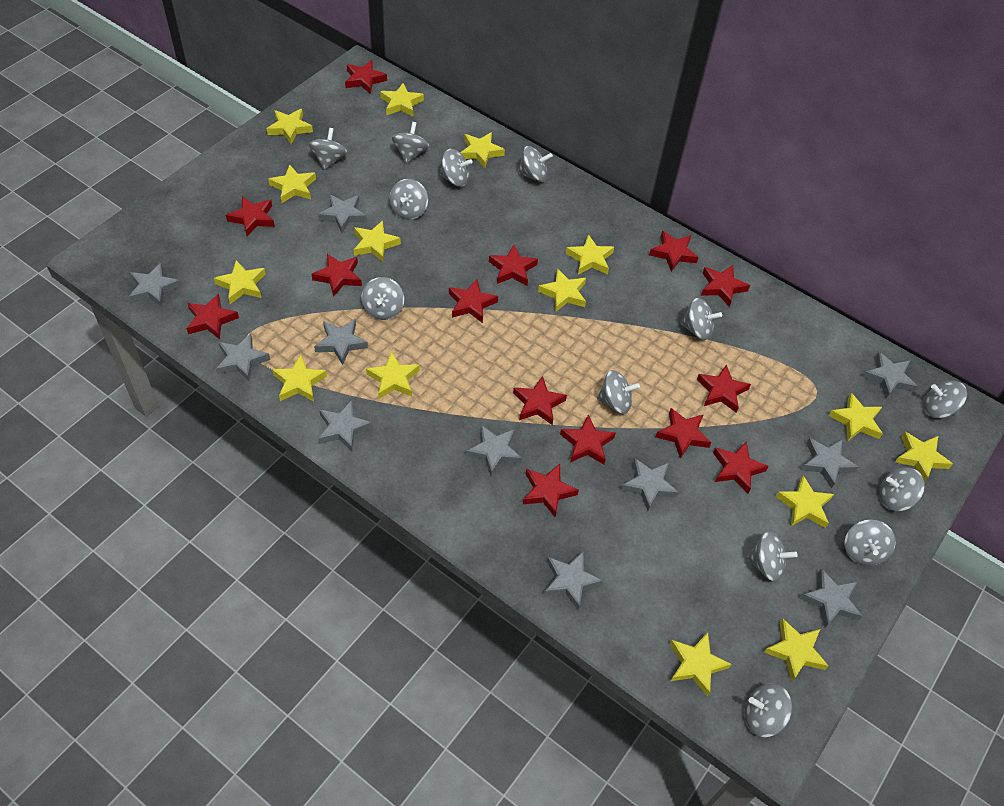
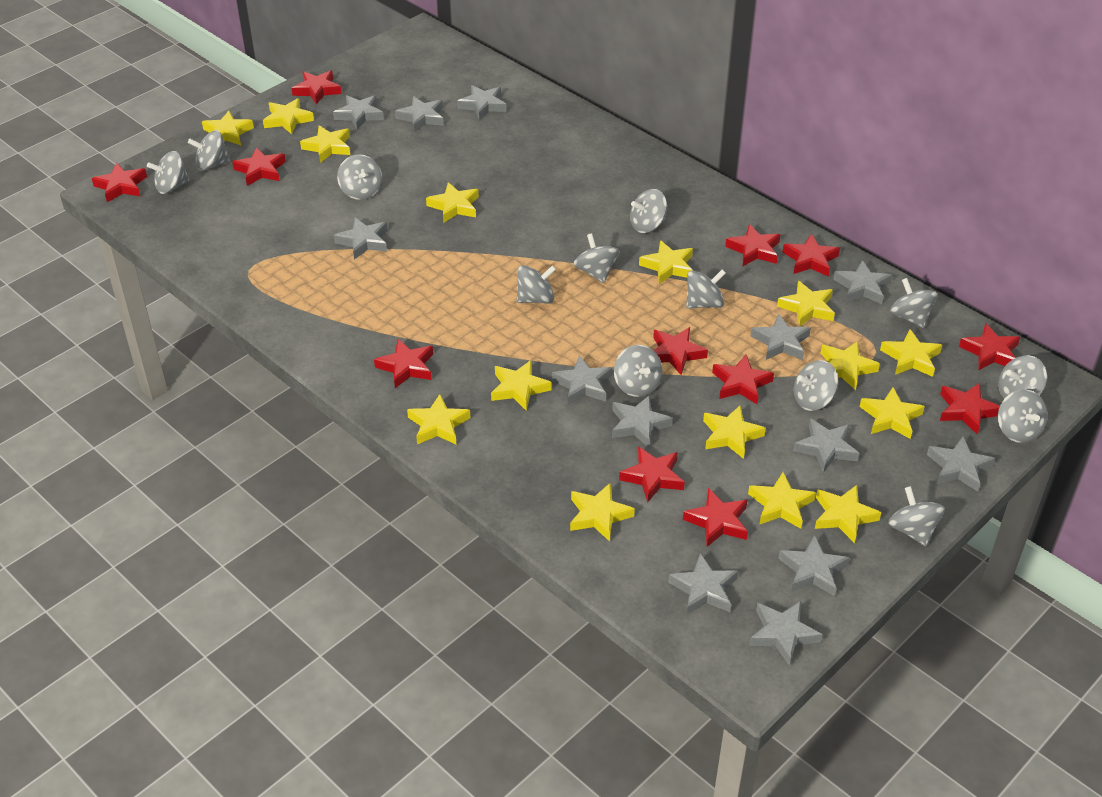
grey star: 11 -> 13
red star: 14 -> 12

